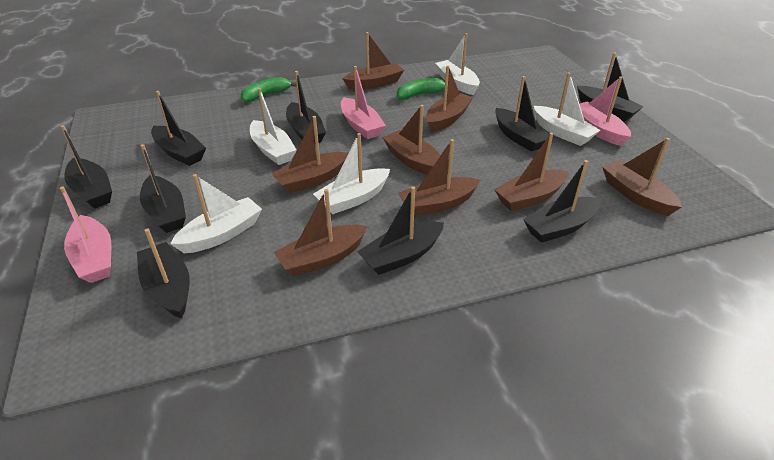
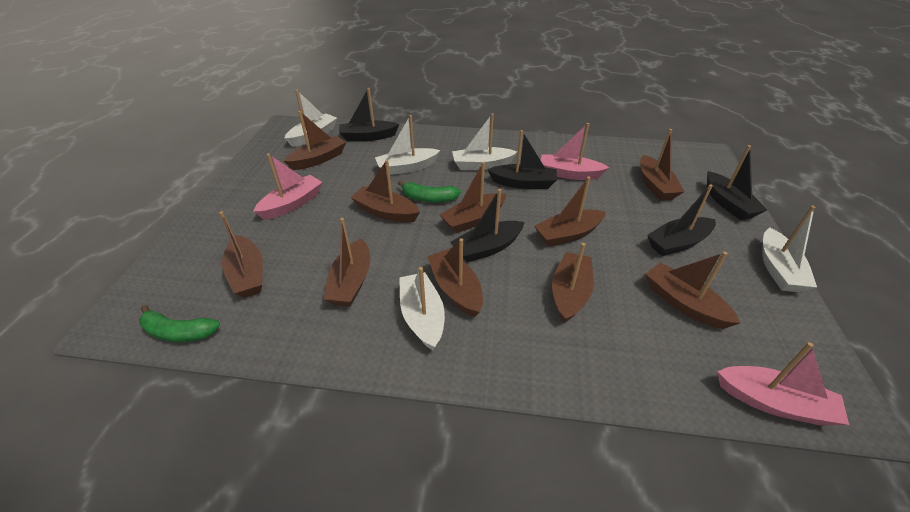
black boat: 9 -> 5
brown boat: 8 -> 10

